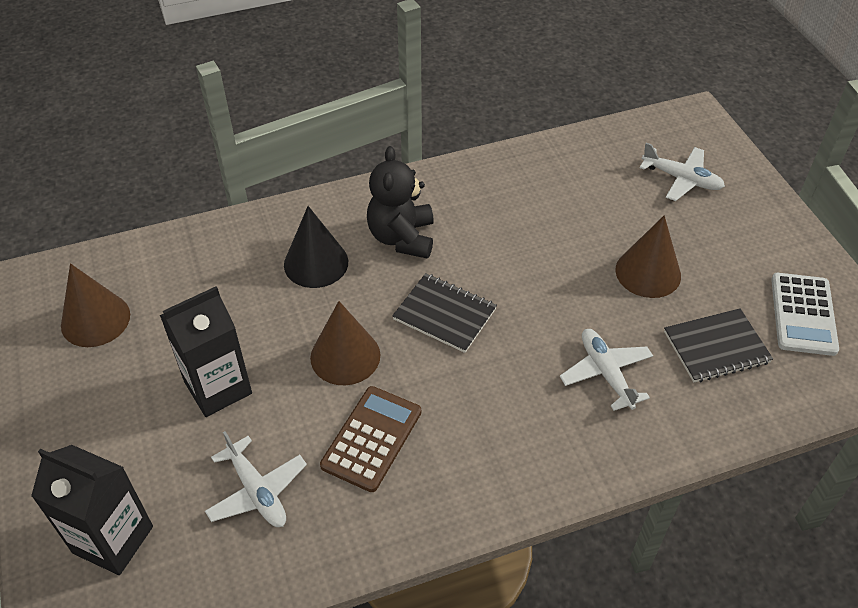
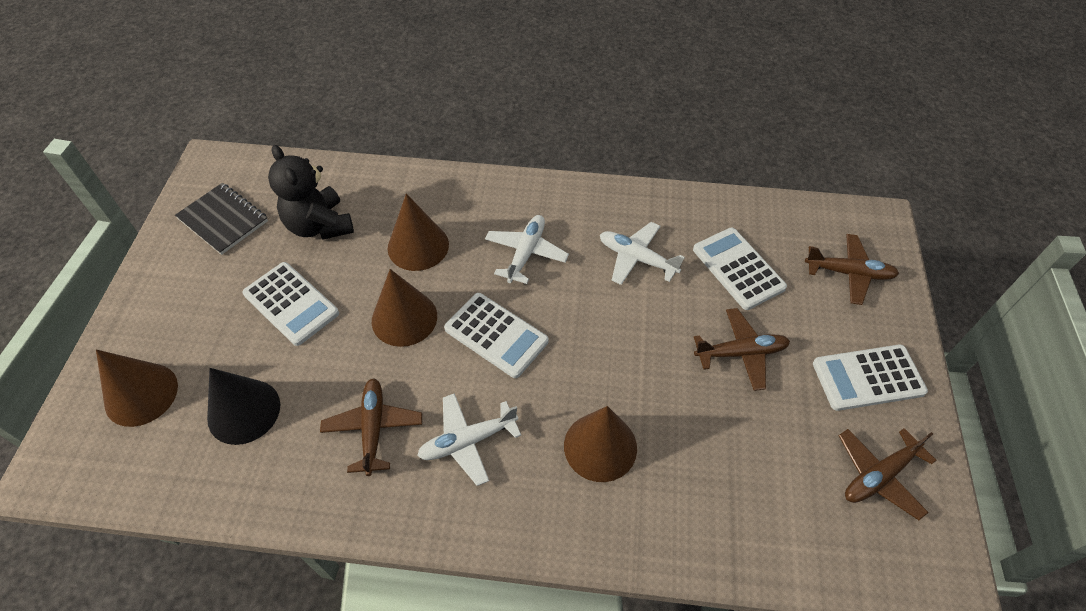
black carton: 2 -> 0
black notebook: 2 -> 1
brown calculator: 1 -> 0
brown cone: 3 -> 4
brown plane: 0 -> 4
white calculator: 1 -> 4

